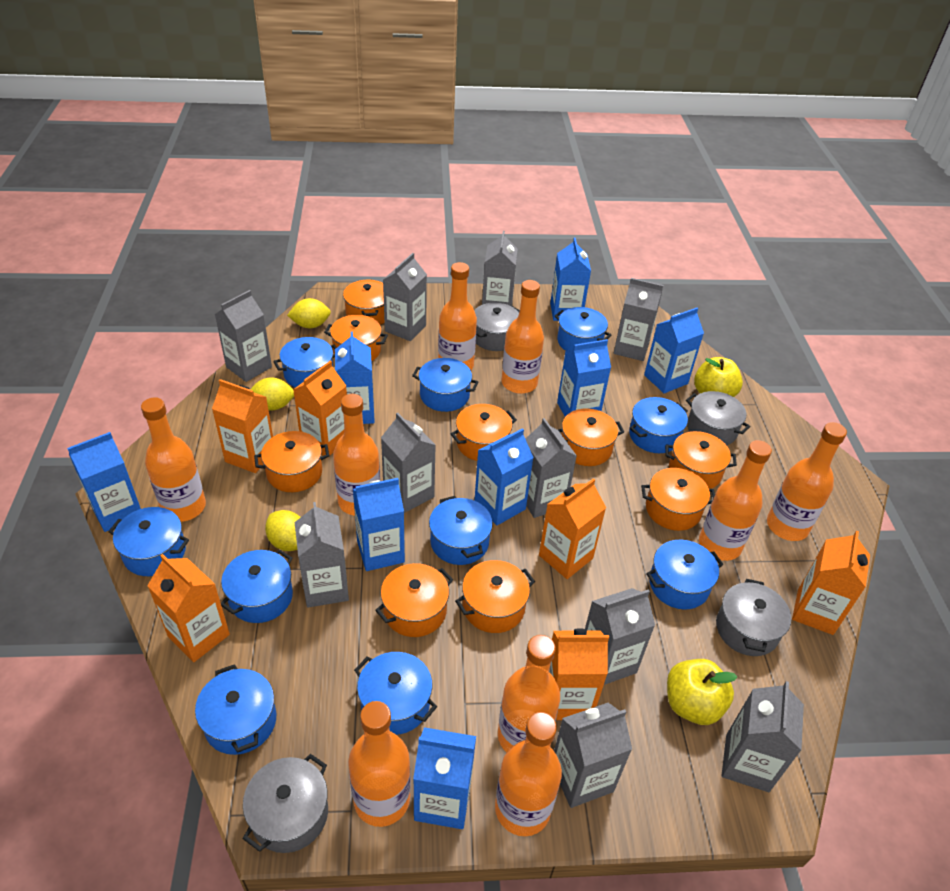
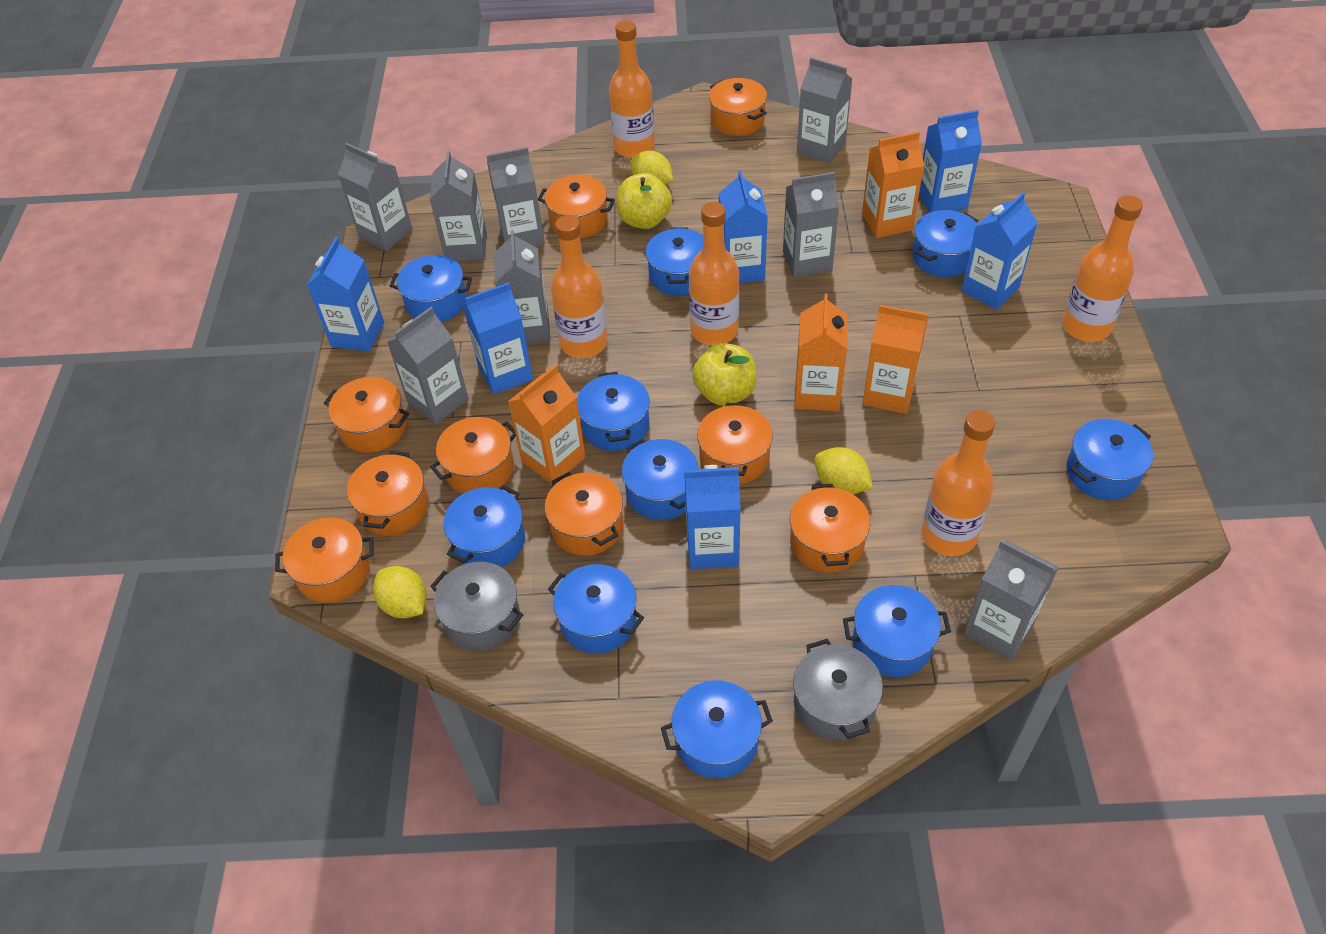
blue carton: 8 -> 6
grey carton: 10 -> 8
grey pot: 4 -> 2
orange bottle: 9 -> 5
orange carton: 6 -> 4

